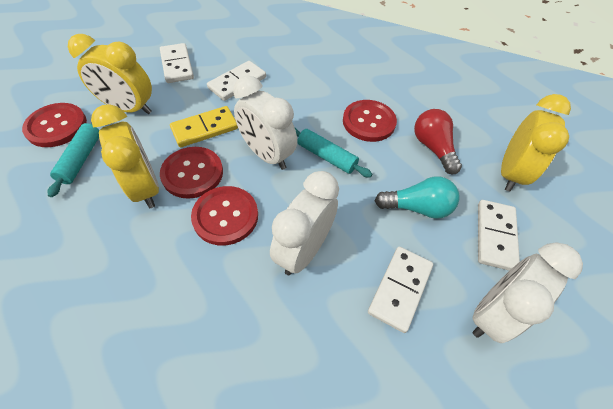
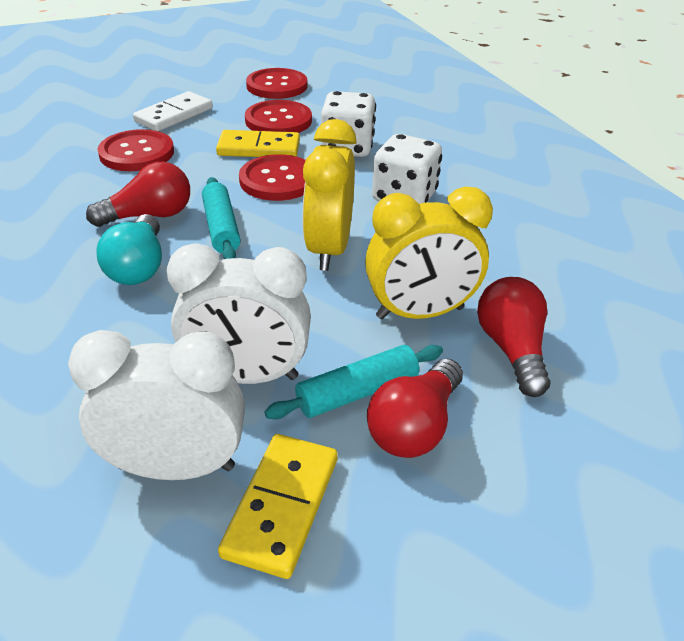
red light bulb: 1 -> 3
white clock: 3 -> 2
white dice: 0 -> 2
white domino: 4 -> 1
yellow clock: 3 -> 2
yellow domino: 1 -> 2

